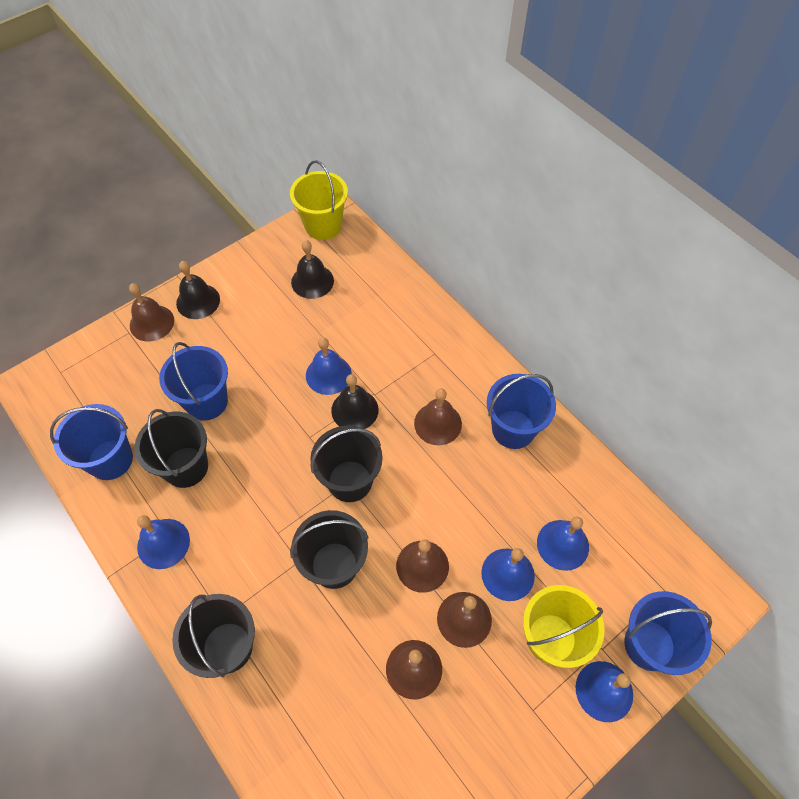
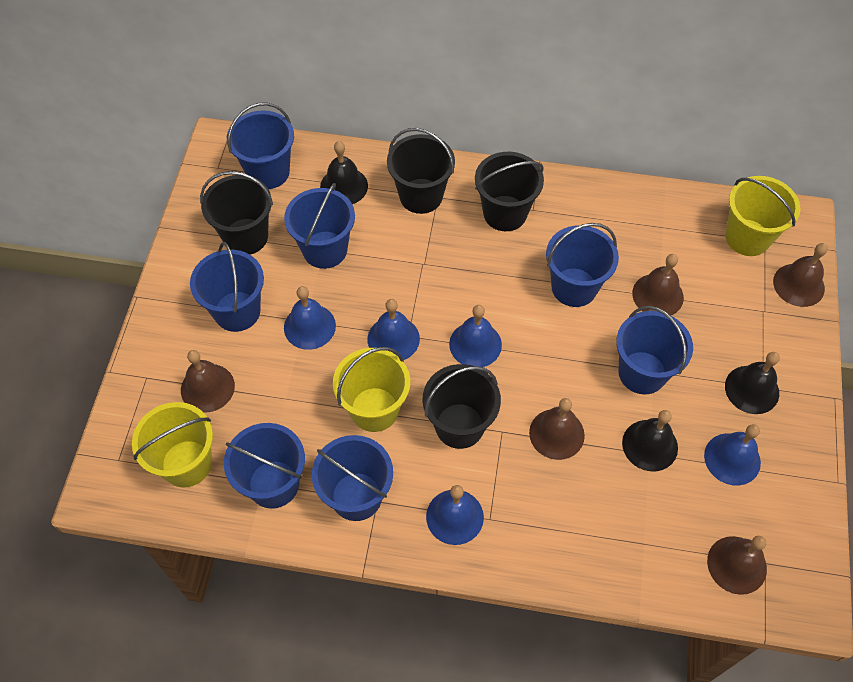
blue bucket: 4 -> 7
yellow bucket: 2 -> 3

